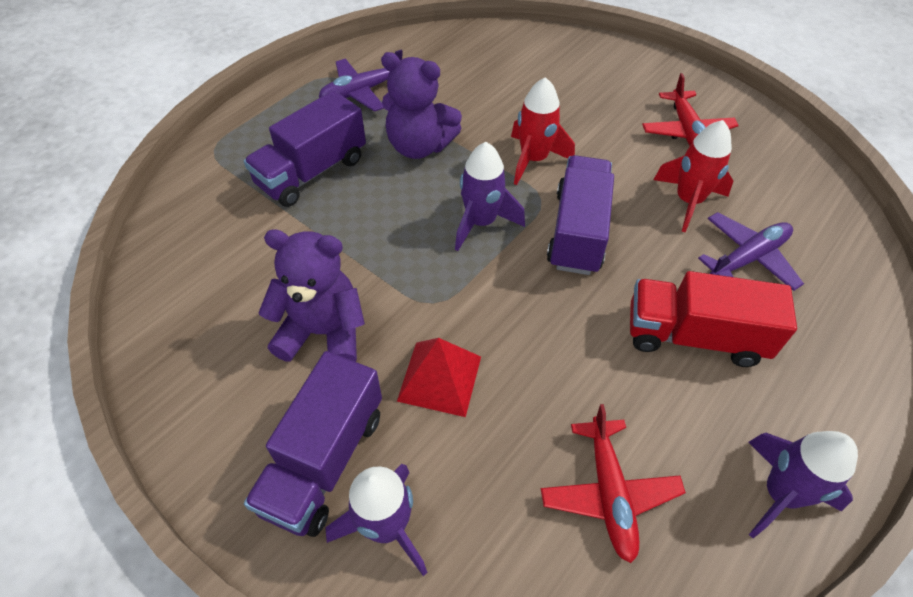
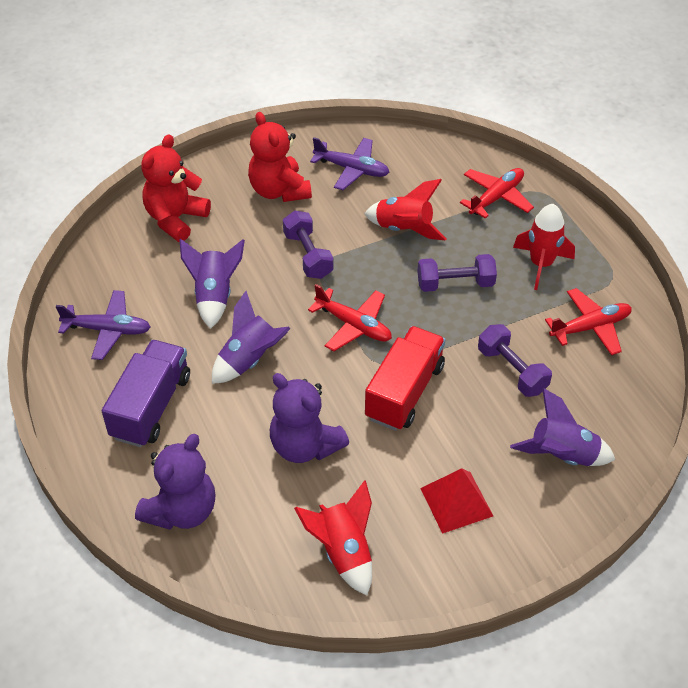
purple dumbbell: 0 -> 3
purple truck: 3 -> 1
red plane: 2 -> 3
red rocket: 2 -> 3
red teddy bear: 0 -> 2

